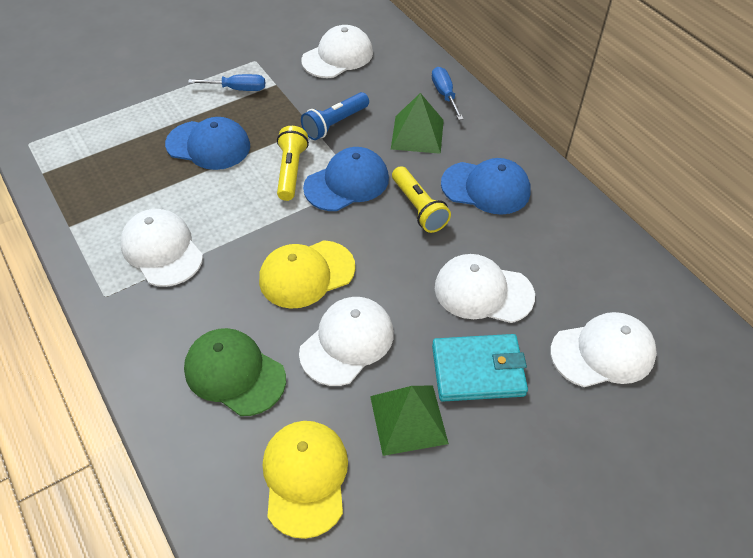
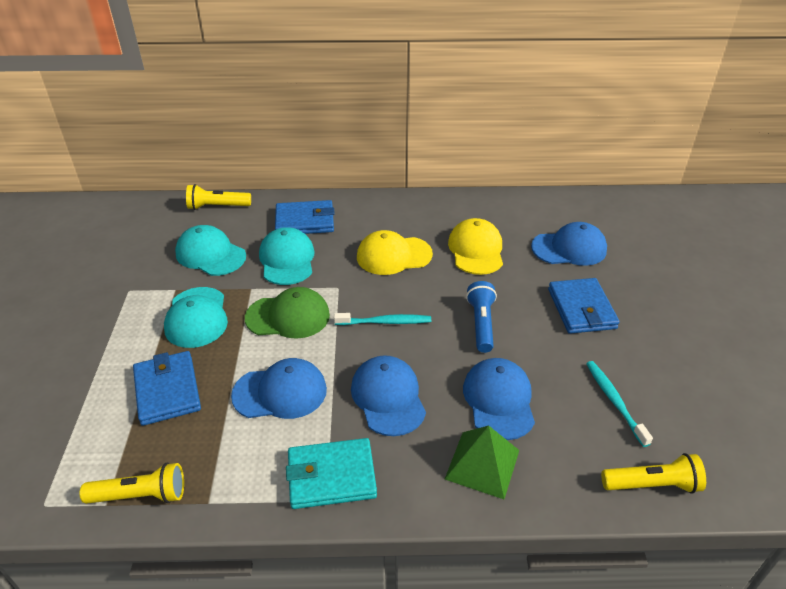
blue cap: 3 -> 4
blue screwdriver: 2 -> 0
blue wallet: 0 -> 3
green pyramid: 2 -> 1
turquoise cap: 0 -> 3
turquoise toothbrush: 0 -> 2
white cap: 5 -> 0
yellow flashlight: 2 -> 3

